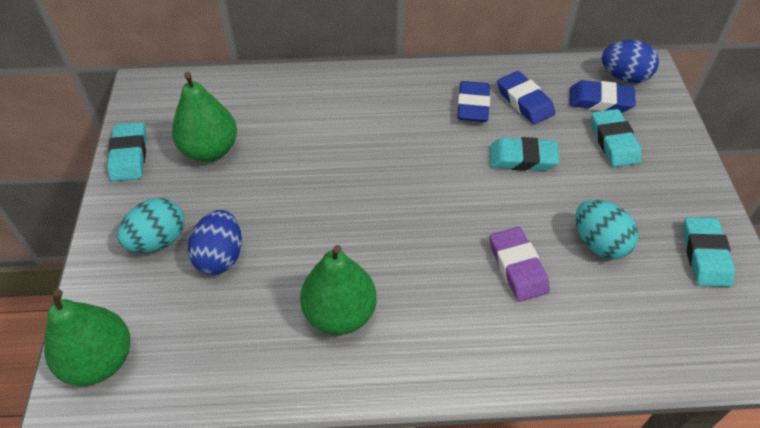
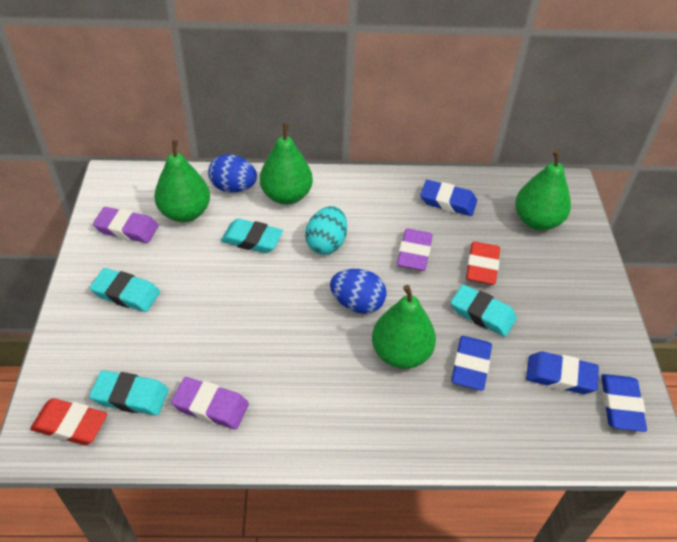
blue eraser: 3 -> 4
green pear: 3 -> 4
purple eraser: 1 -> 3
red eraser: 0 -> 2
turquoise egg: 2 -> 1

